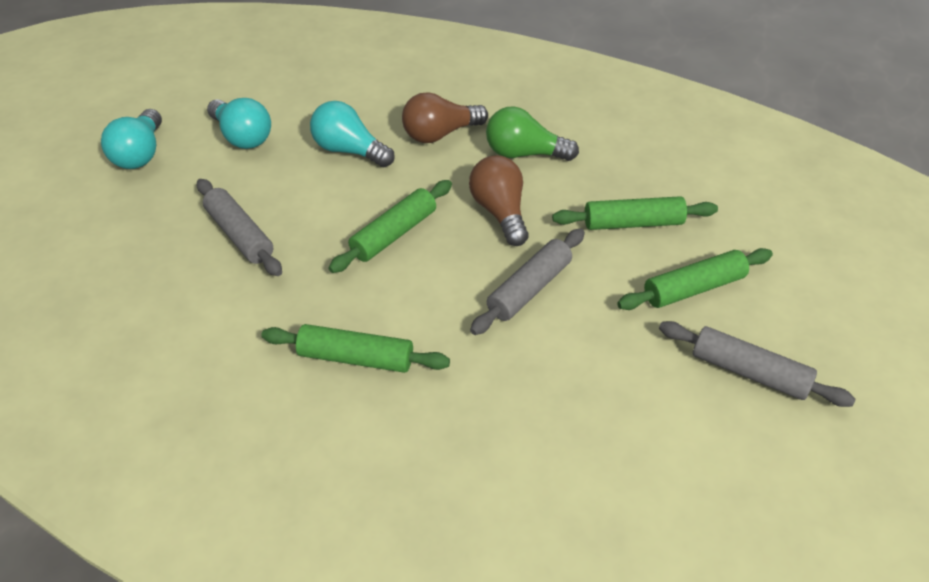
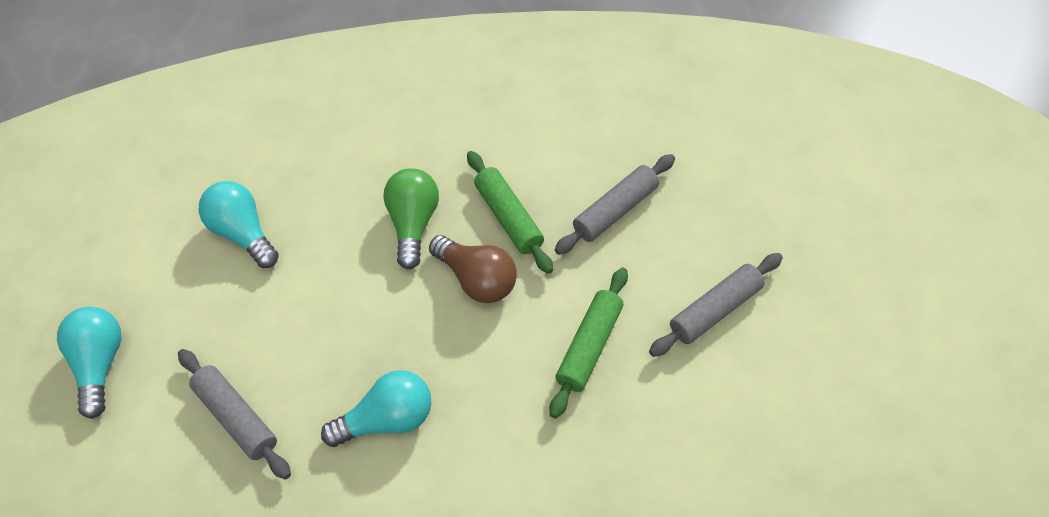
brown light bulb: 2 -> 1
green rolling pin: 4 -> 2

